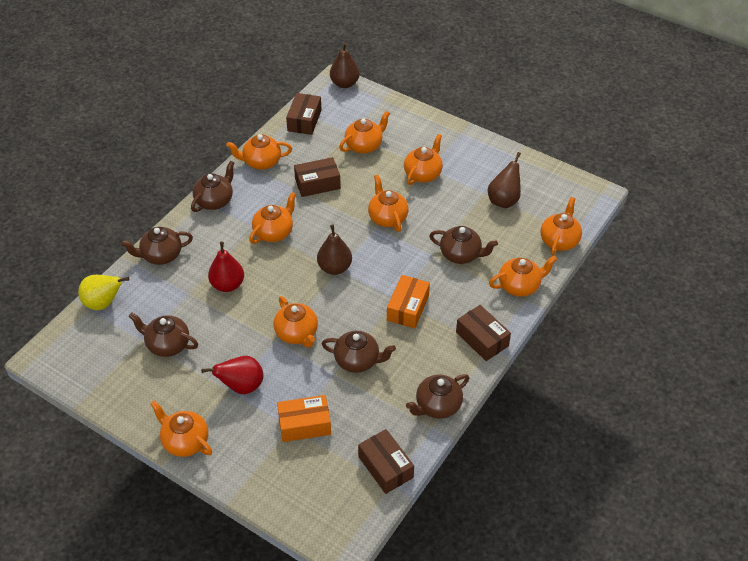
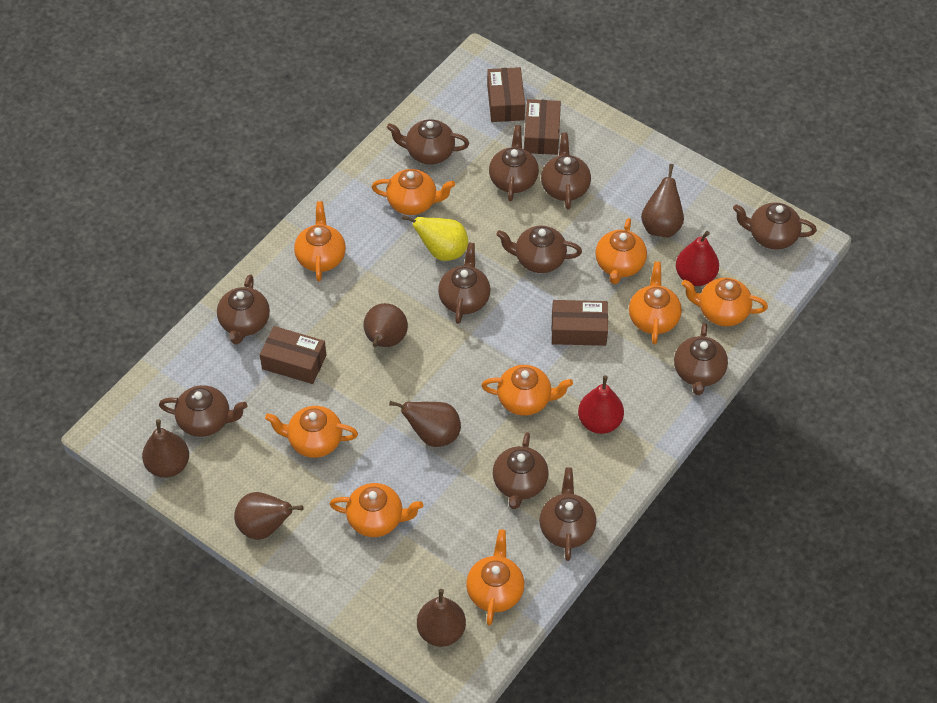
brown pear: 3 -> 6
brown teapot: 6 -> 11
orange box: 2 -> 0

